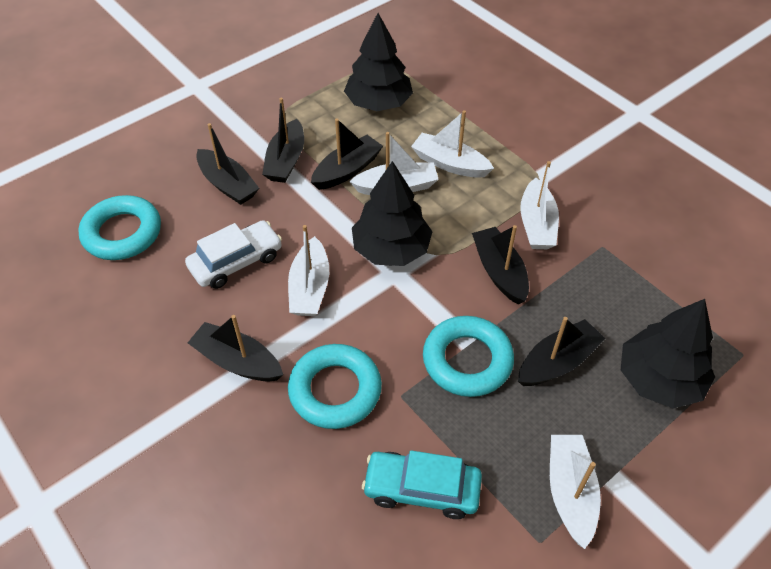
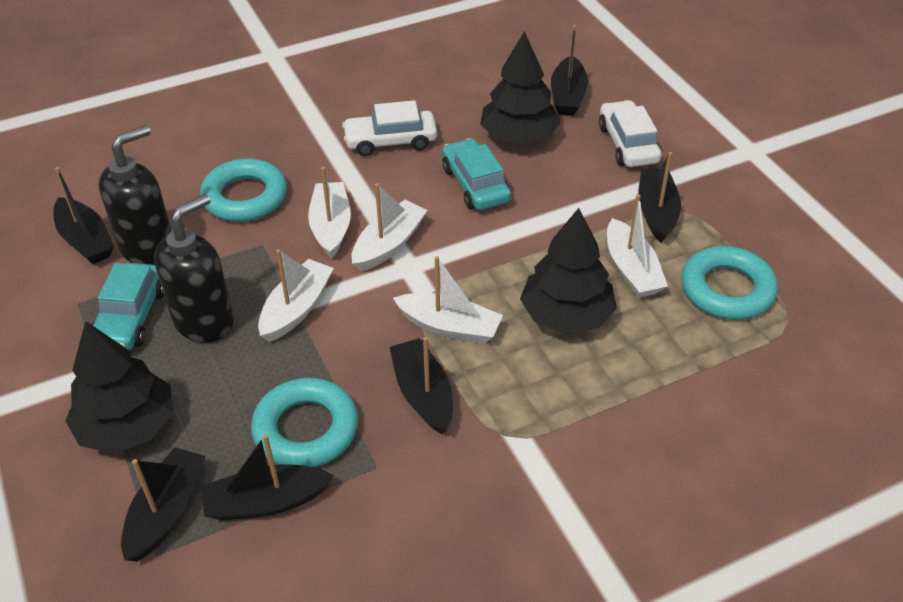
black soap dispenser: 0 -> 2
turquoise car: 1 -> 2
white car: 1 -> 2

